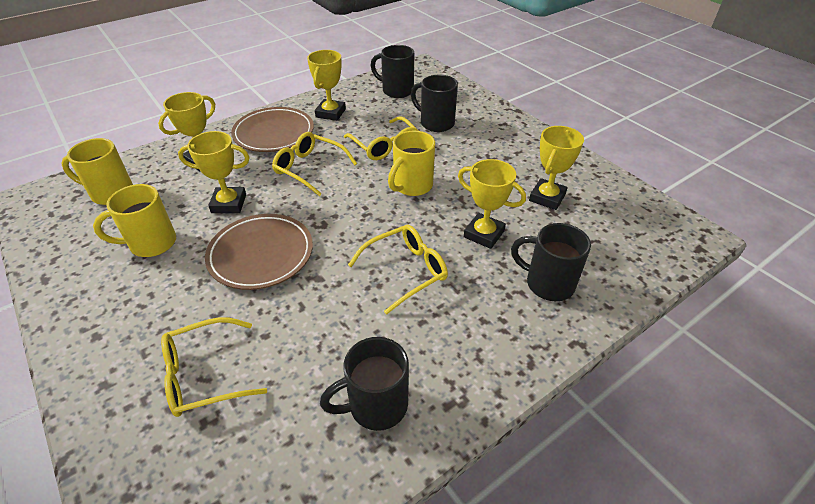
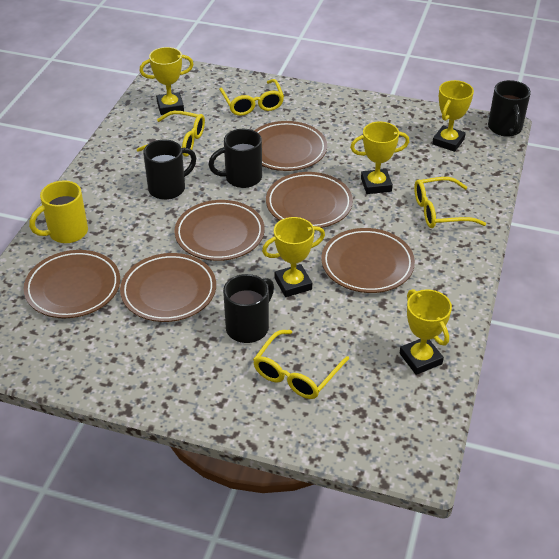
brown plate: 2 -> 6
yellow mug: 3 -> 1

